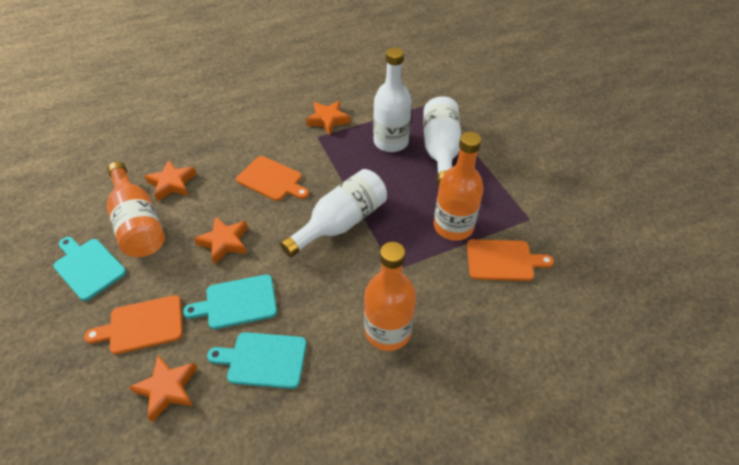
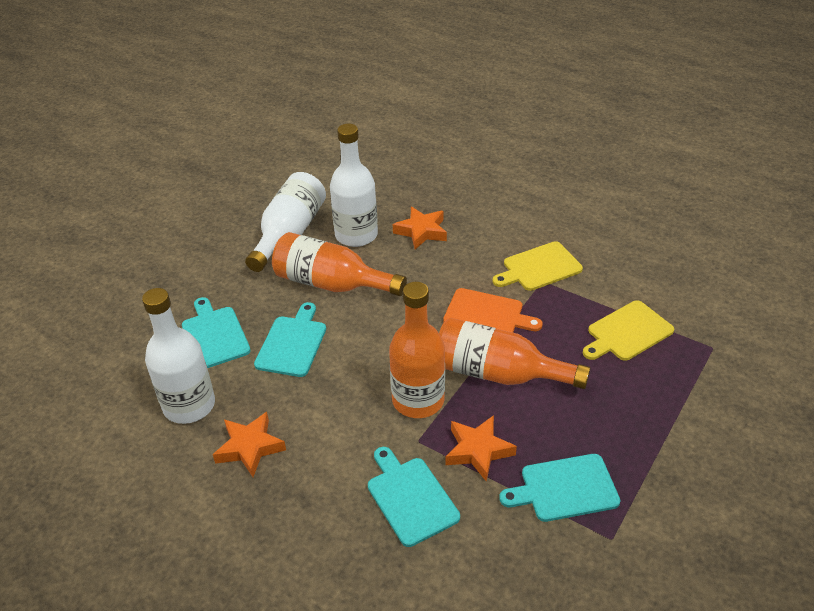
orange cutting board: 3 -> 1
orange star: 4 -> 3
turquoise cutting board: 3 -> 4
yellow cutting board: 0 -> 2

